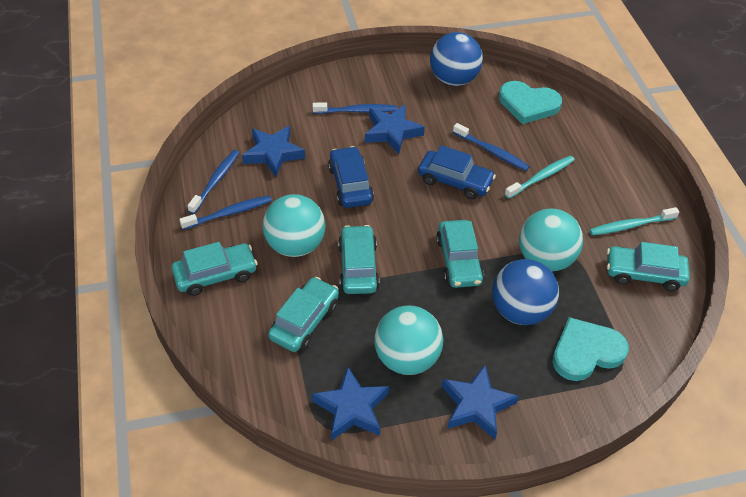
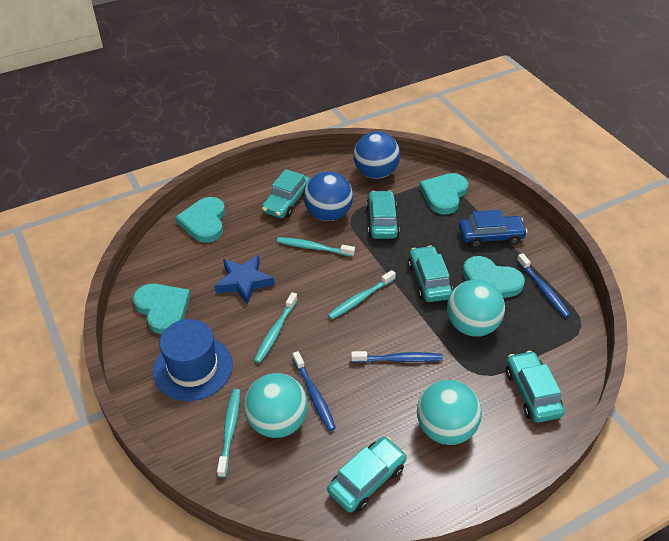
blue car: 2 -> 1
blue hat: 0 -> 1
blue star: 4 -> 1
blue toothbrush: 4 -> 3
turquoise heart: 2 -> 4
turquoise toothbrush: 2 -> 4

